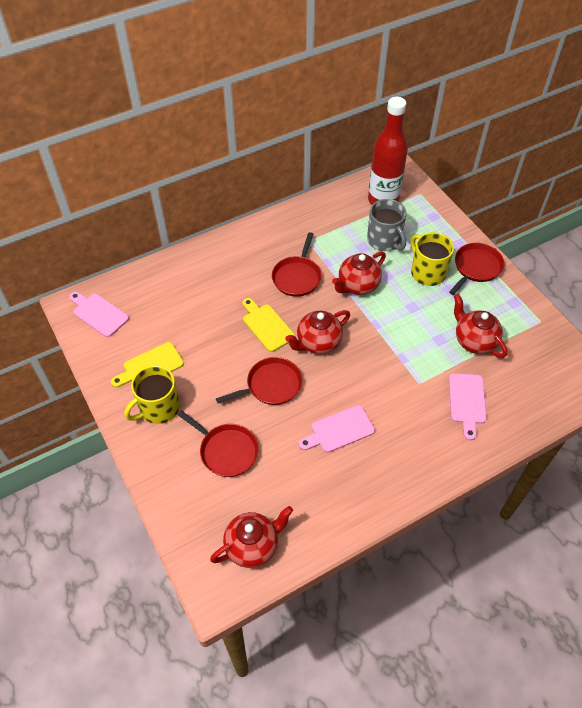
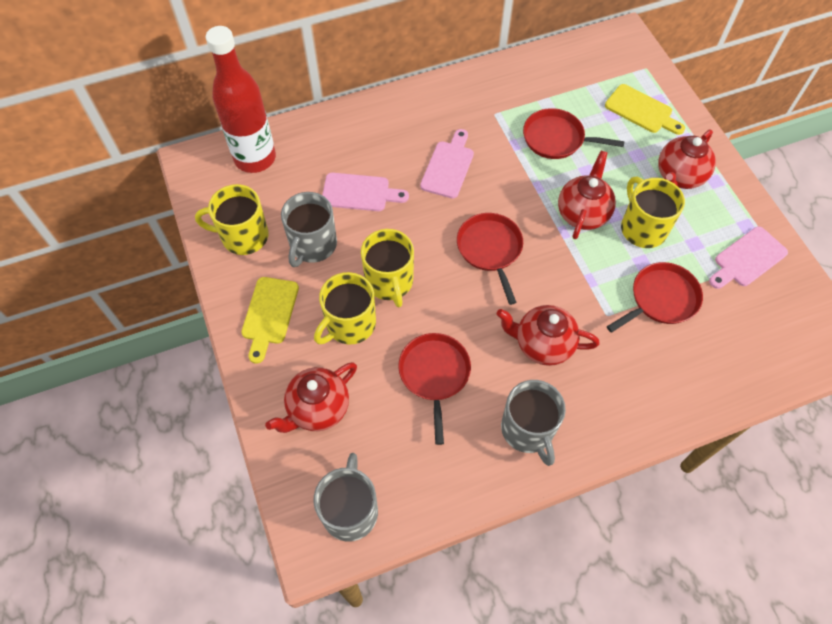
grey mug: 1 -> 3
yellow mug: 2 -> 4

